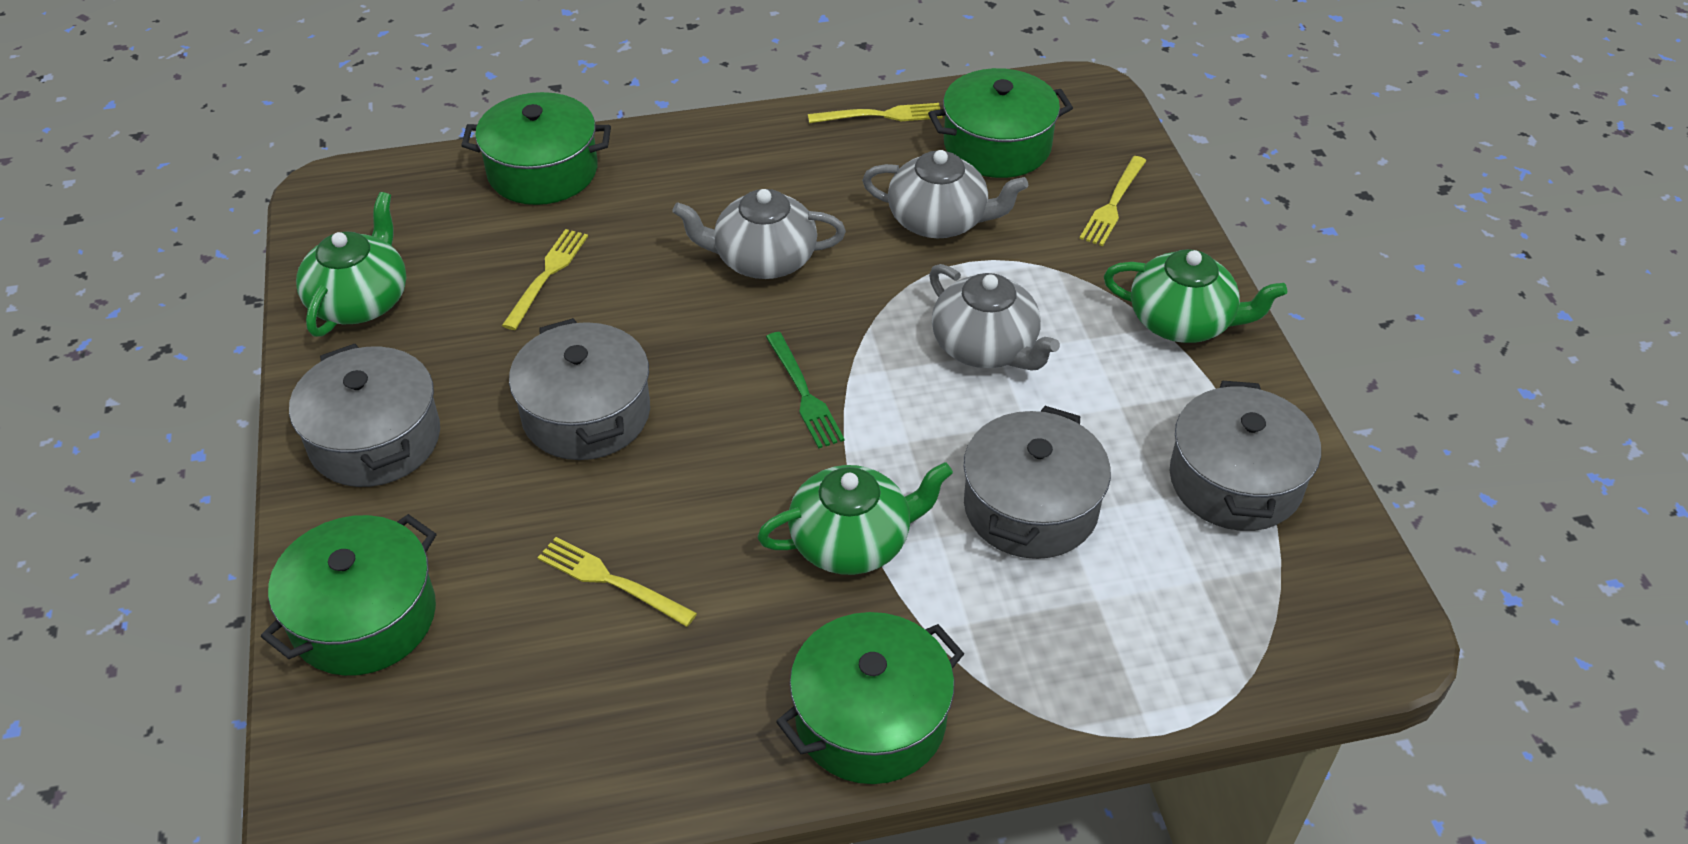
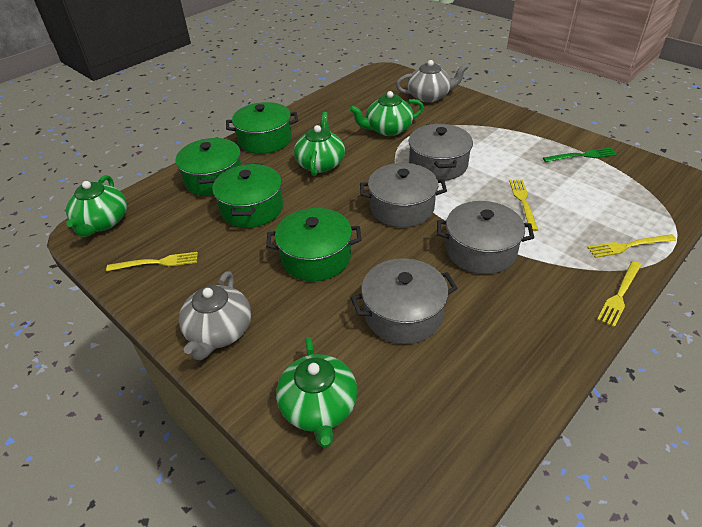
green teapot: 3 -> 4
grey teapot: 3 -> 2

